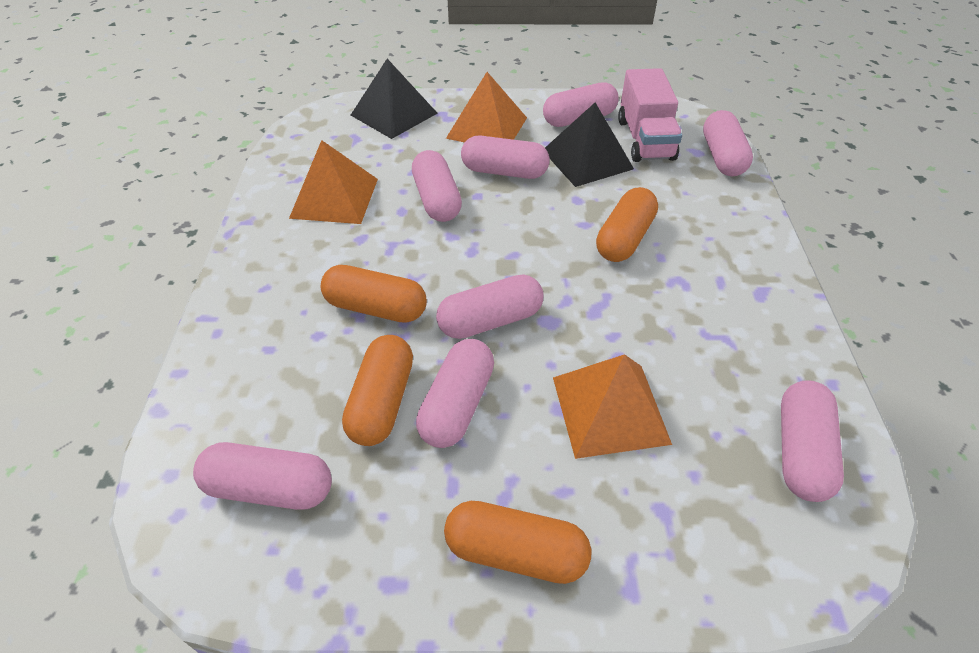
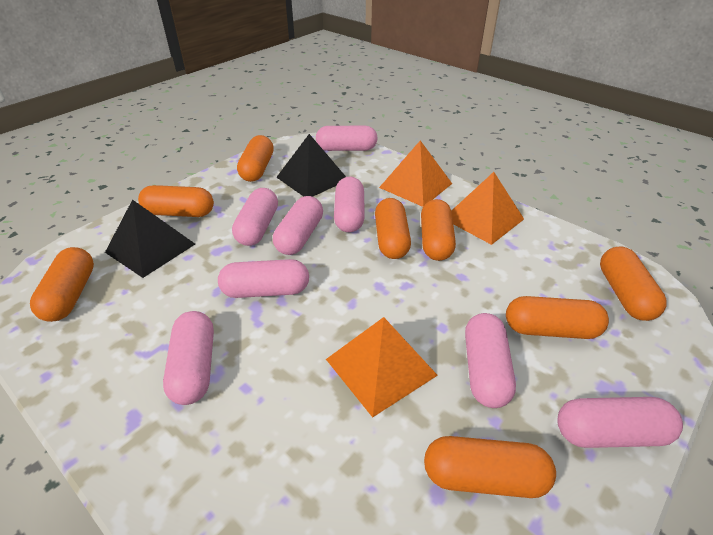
orange capsule: 4 -> 8
pink truck: 1 -> 0

